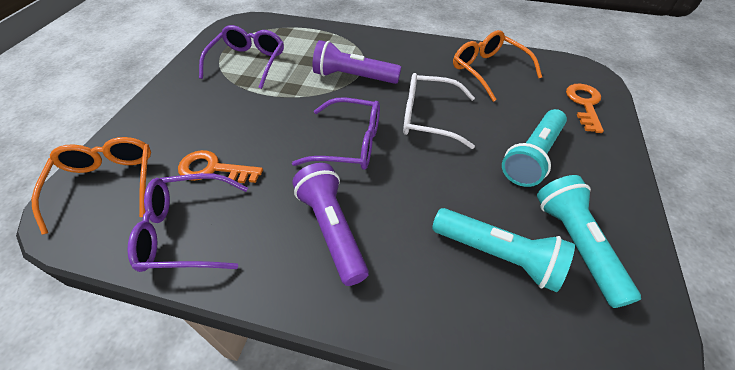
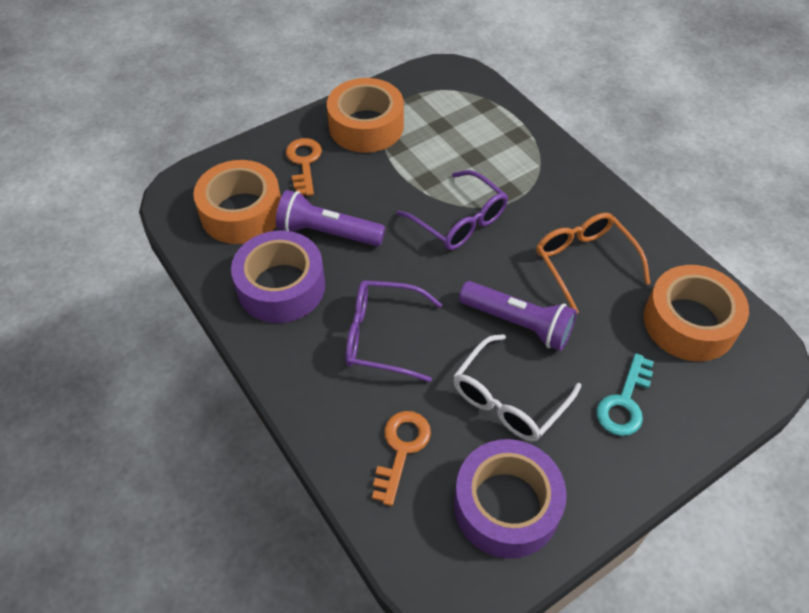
orange glasses: 2 -> 1
orange tape: 0 -> 3
purple glasses: 3 -> 2
purple tape: 0 -> 2
turquoise flashlight: 3 -> 0
turquoise key: 0 -> 1

